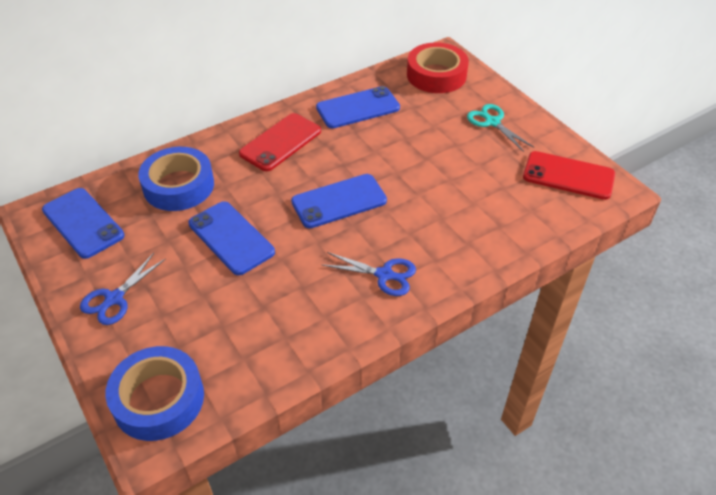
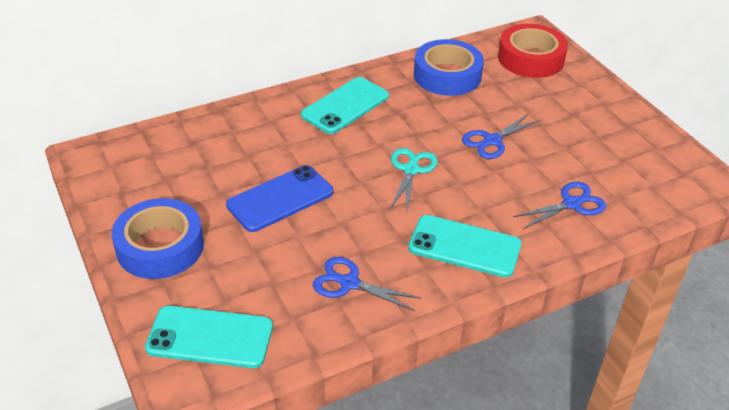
blue phone: 4 -> 1
blue scissors: 2 -> 3
red phone: 2 -> 0
turquoise phone: 0 -> 3

